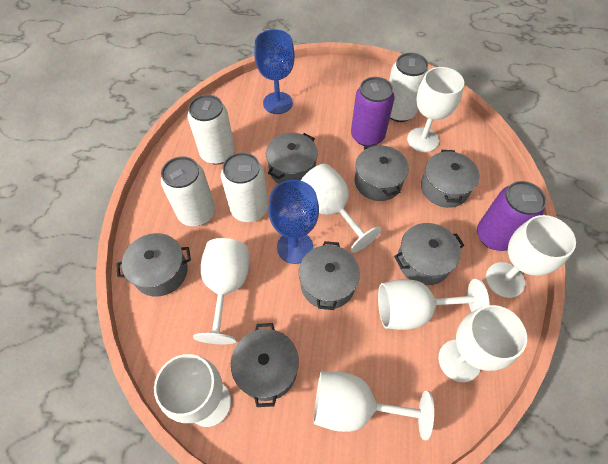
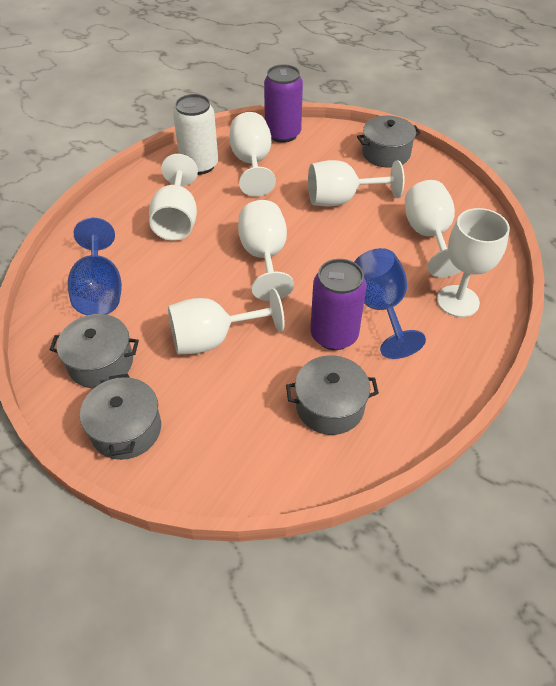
grey pot: 7 -> 4
white can: 4 -> 1
white goblet: 8 -> 7

